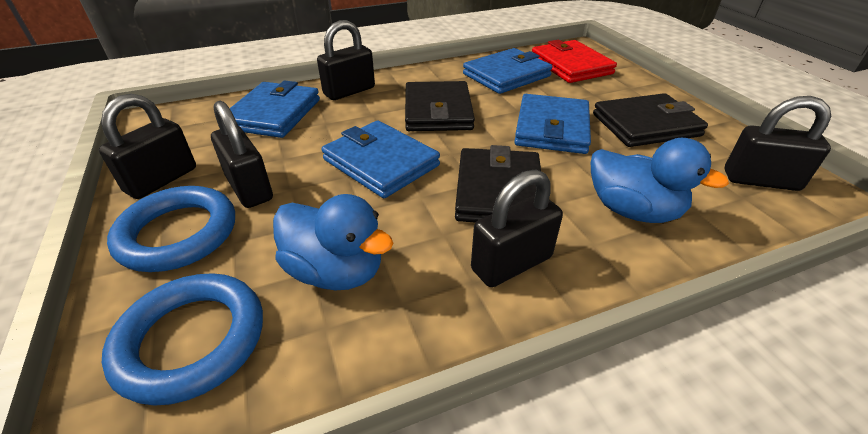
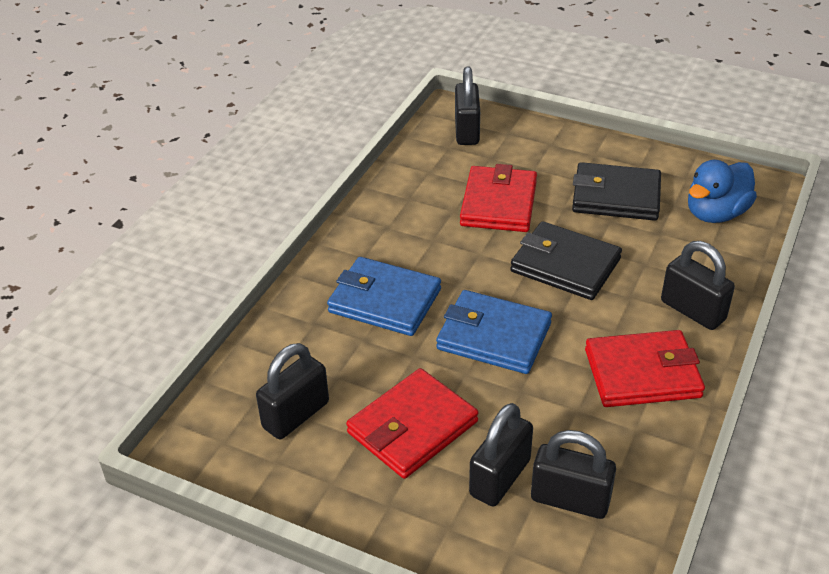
black wallet: 3 -> 2
blue duck: 2 -> 1
blue ring: 2 -> 0
blue wallet: 4 -> 2
red wallet: 1 -> 3

